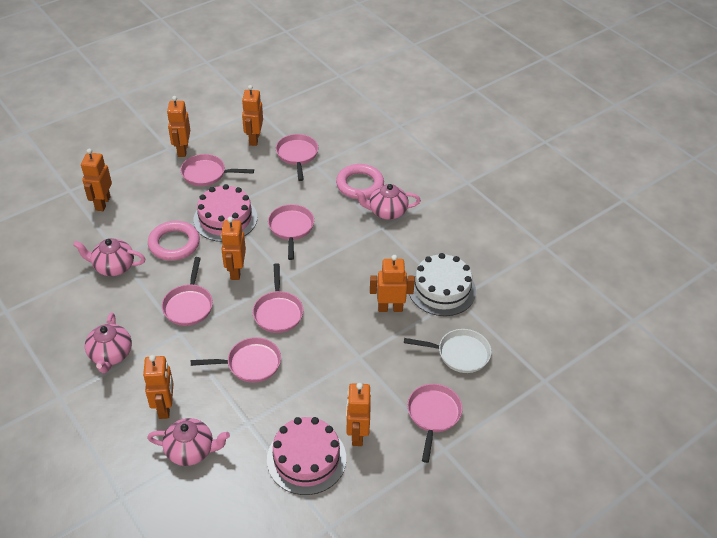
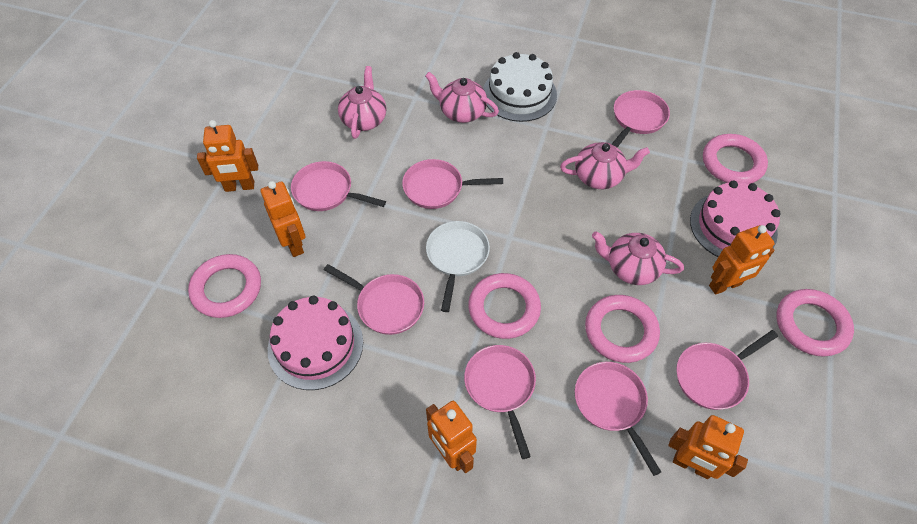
orange robot: 7 -> 5
pink ring: 2 -> 5

